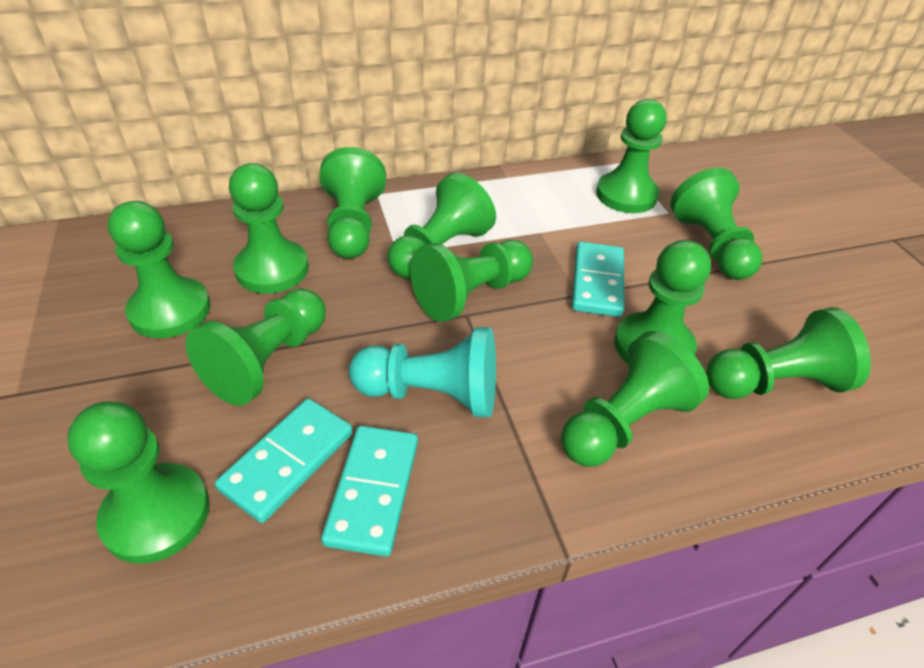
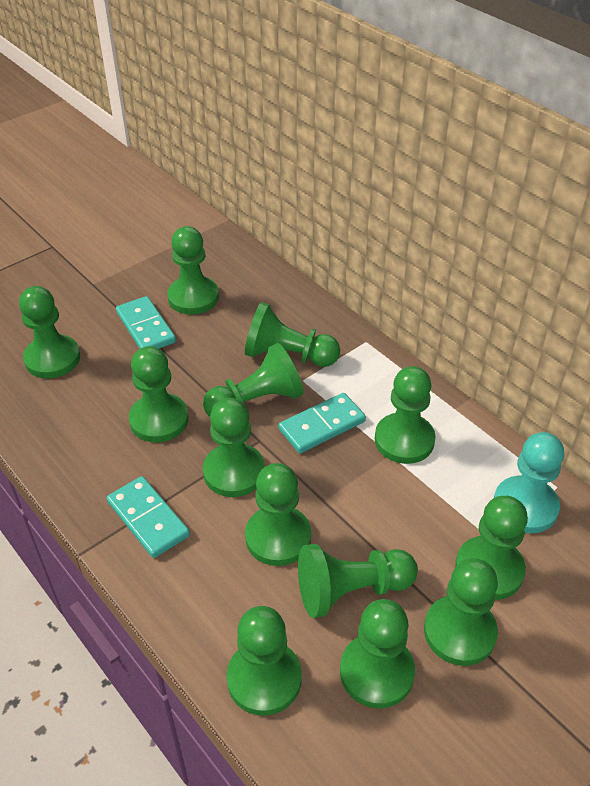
green pawn: 12 -> 13

